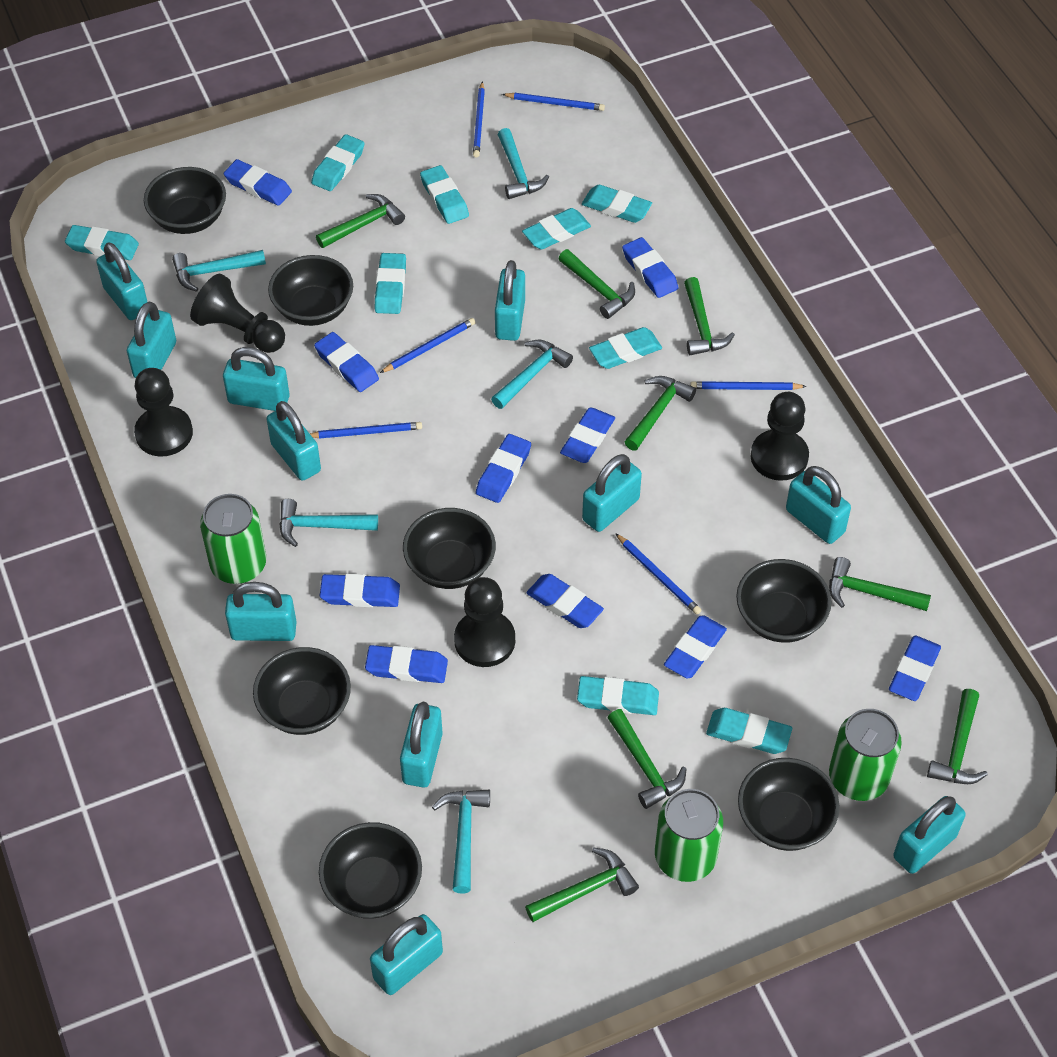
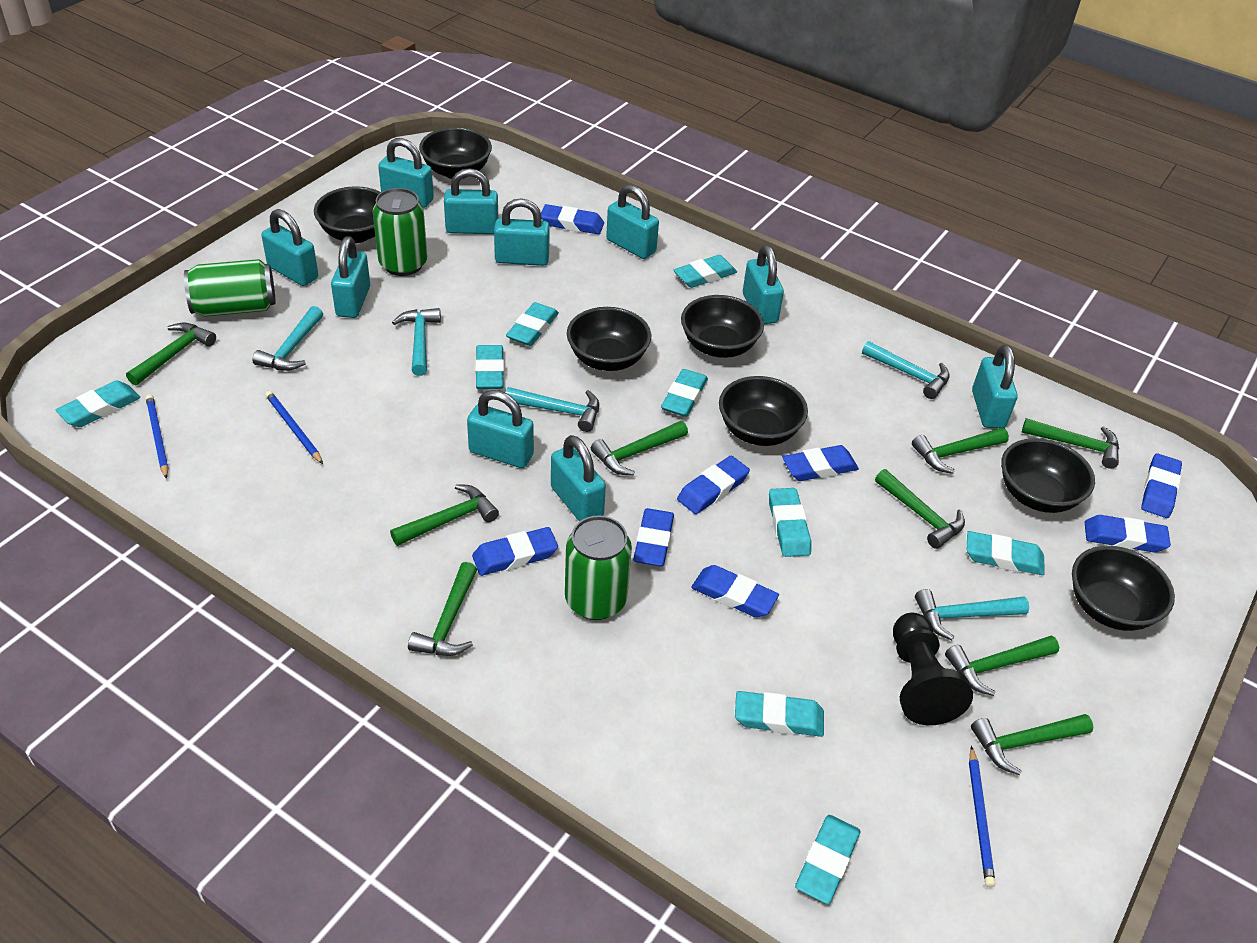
black pawn: 4 -> 1
blue eraser: 10 -> 8
blue pencil: 6 -> 3
green hammer: 8 -> 9
turquoise padlock: 11 -> 10

